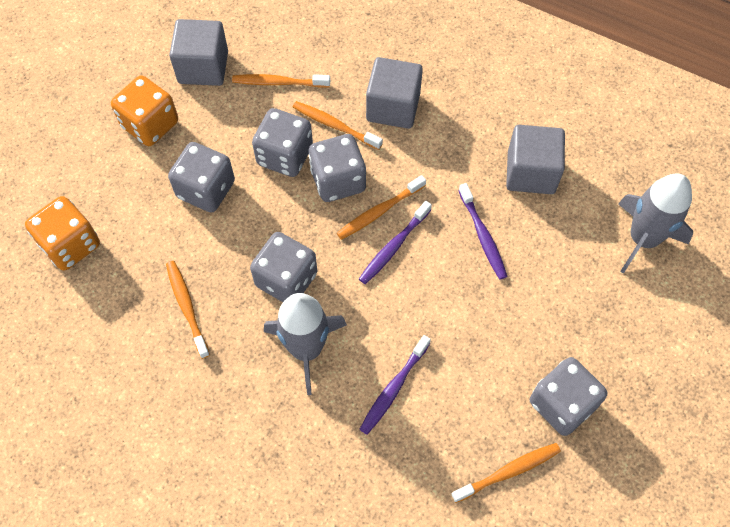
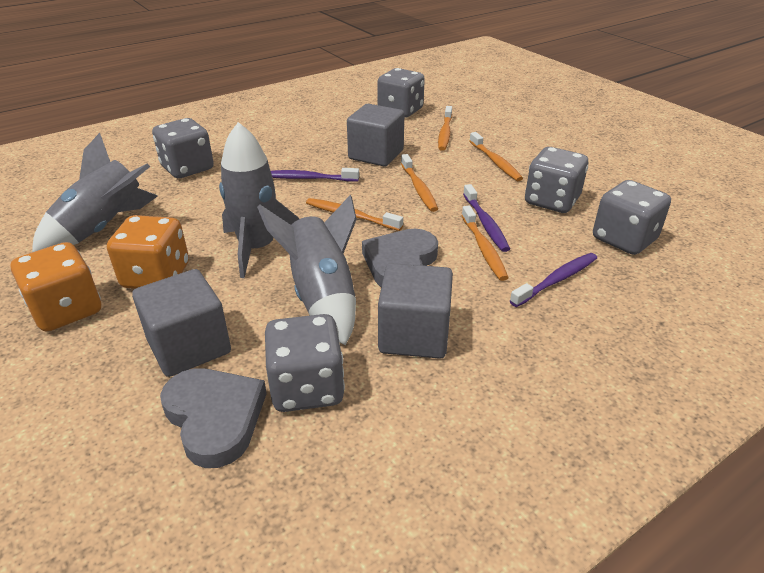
grey heart: 0 -> 2
grey rocket: 2 -> 3

